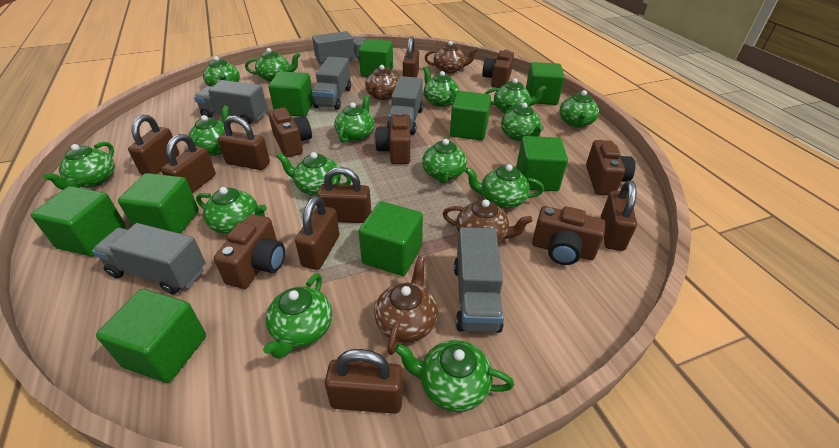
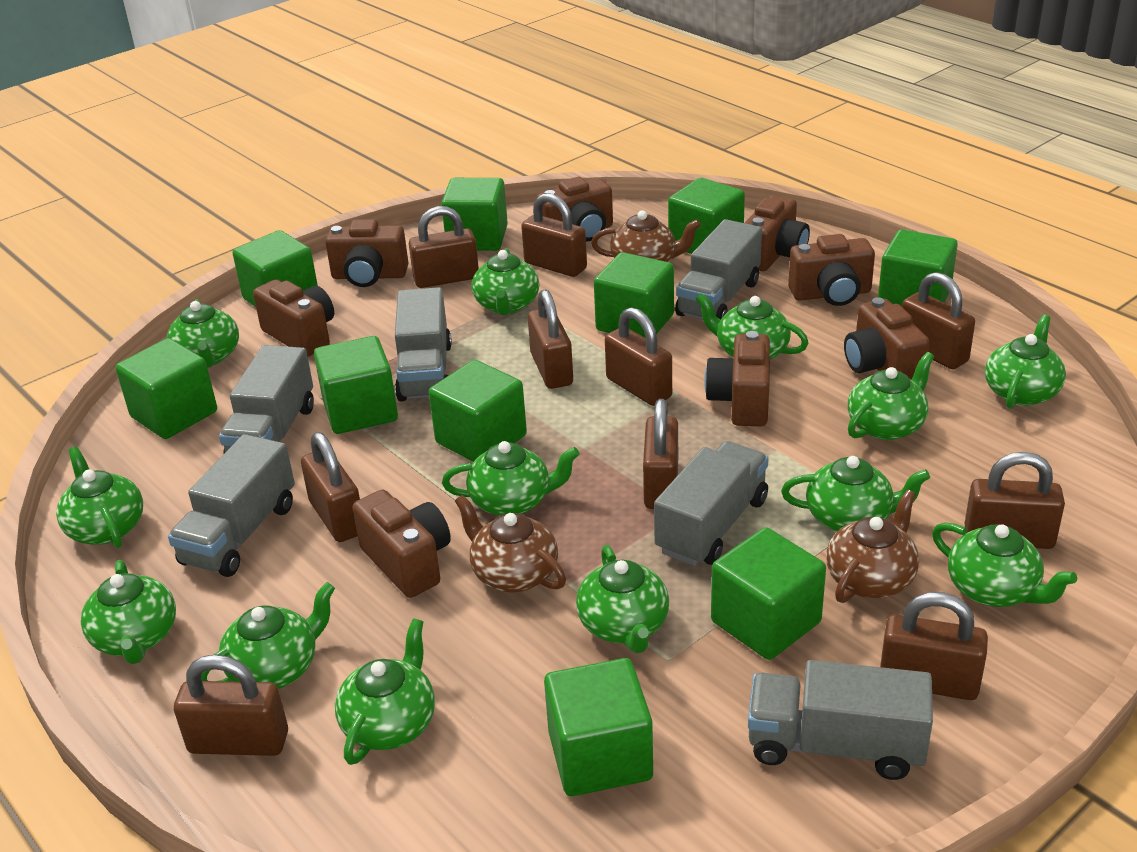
brown camera: 6 -> 8
brown padlock: 8 -> 10
brown teapot: 4 -> 3
green cube: 9 -> 10
green teapot: 15 -> 13

